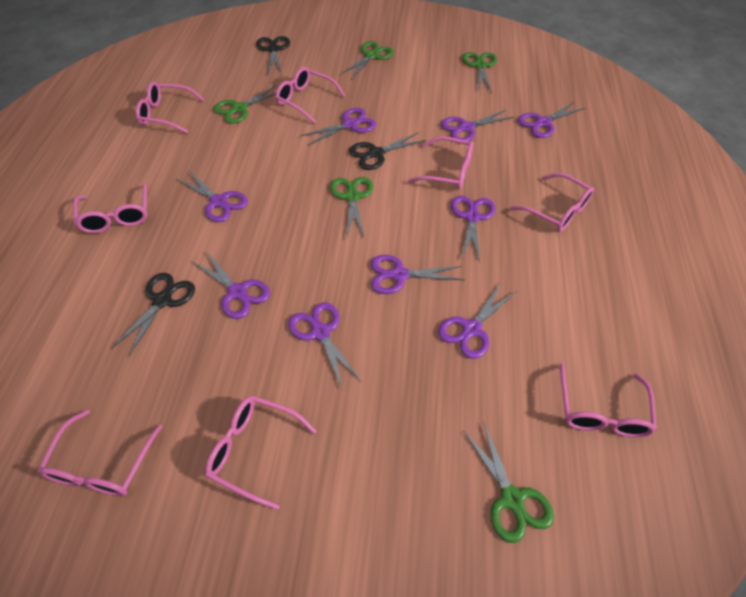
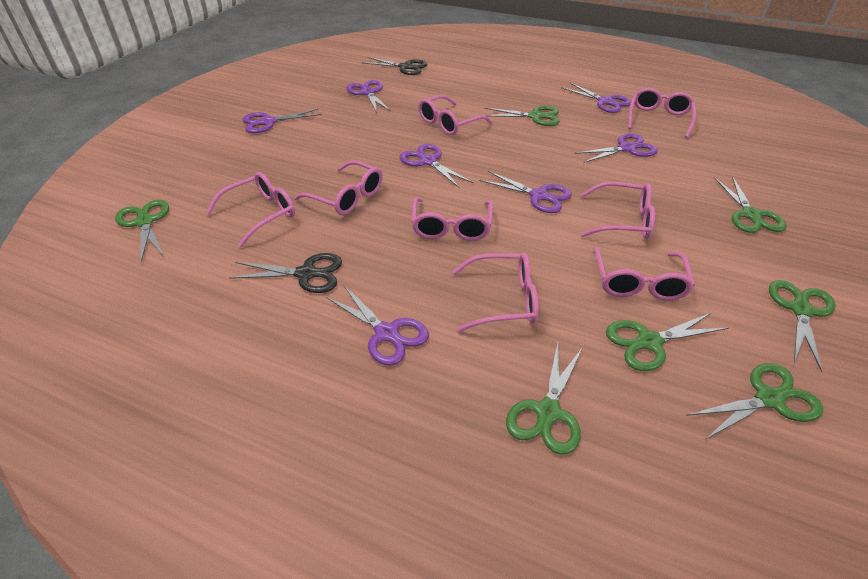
black scissors: 3 -> 2
green scissors: 5 -> 7
purple scissors: 9 -> 7

